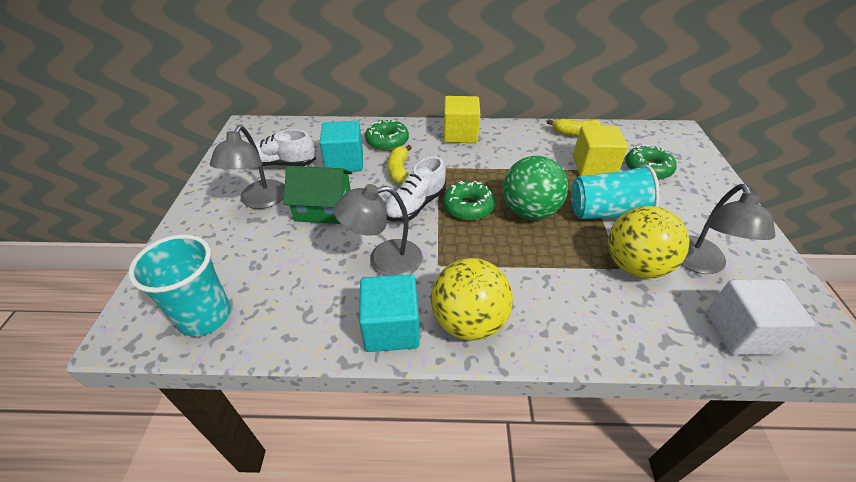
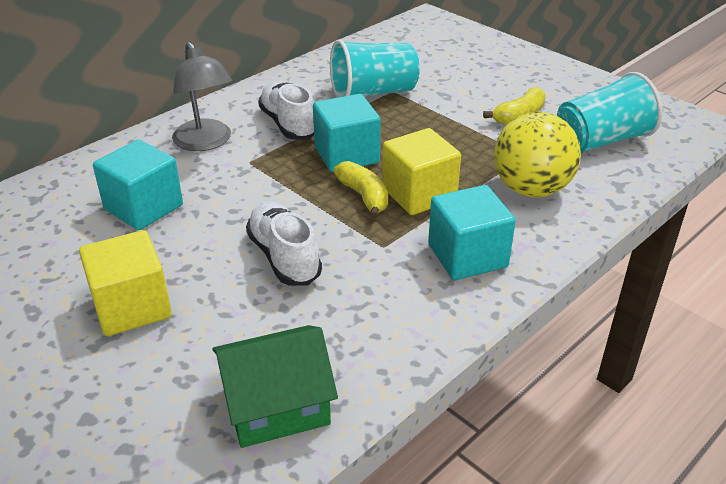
green ball: 1 -> 0
green donut: 3 -> 0
grey lamp: 3 -> 1
turquoise cube: 2 -> 3
white cube: 1 -> 0
yellow ball: 2 -> 1

